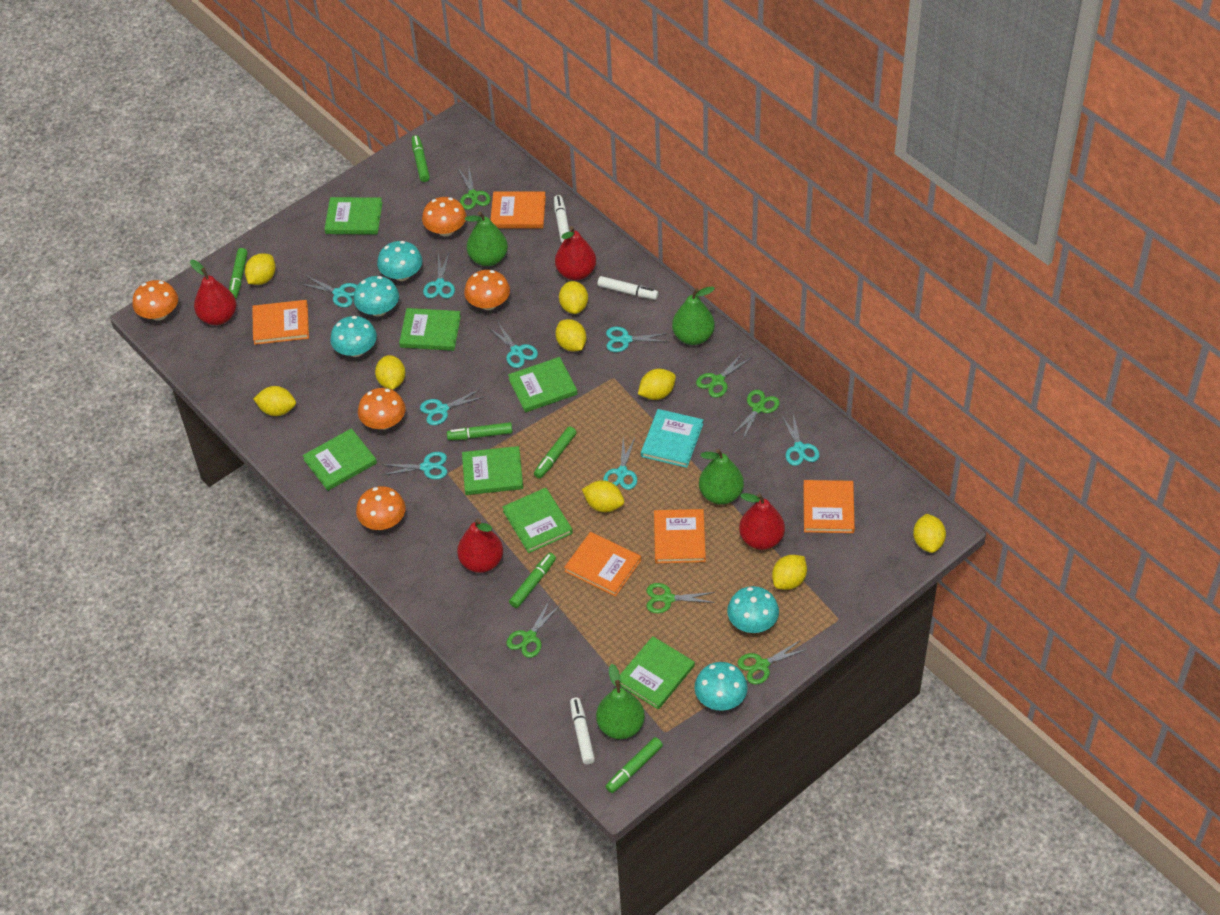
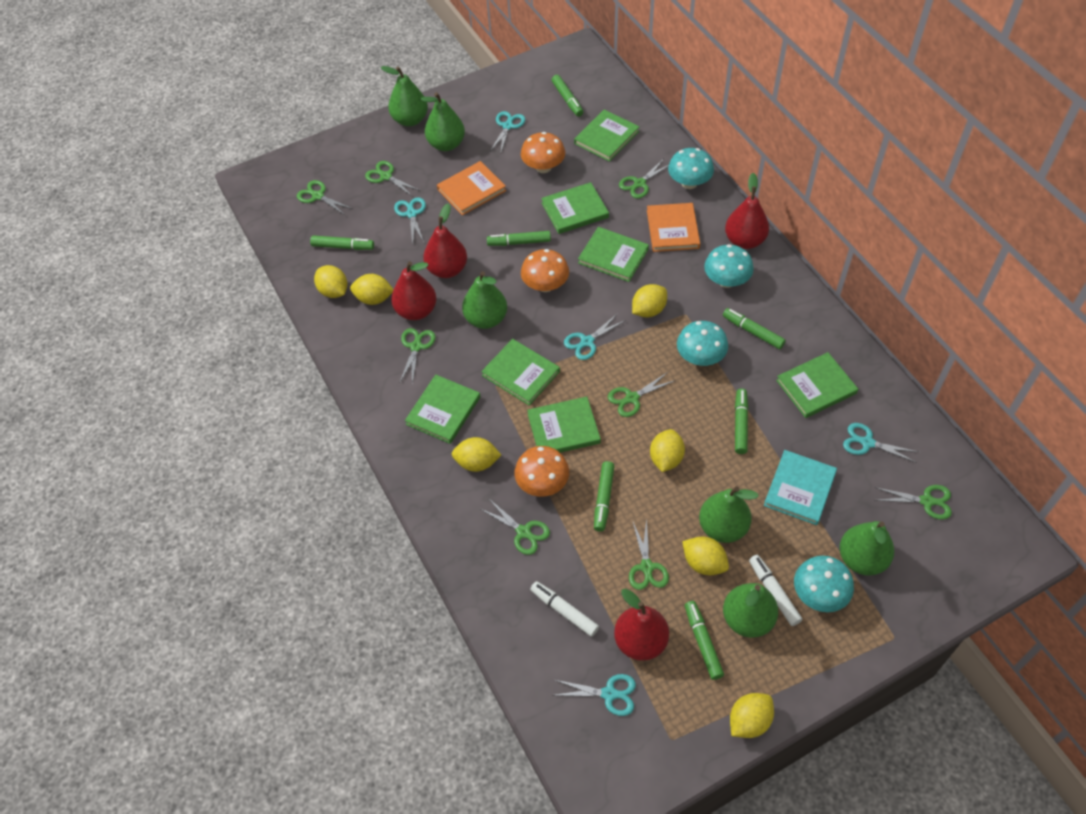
green marker: 6 -> 7
green pear: 4 -> 6
green scissors: 6 -> 8
orange book: 5 -> 2
orange mushroom: 5 -> 3
turquoise mushroom: 5 -> 4
turquoise scissors: 8 -> 5
white marker: 3 -> 2
yellow lemon: 9 -> 7

